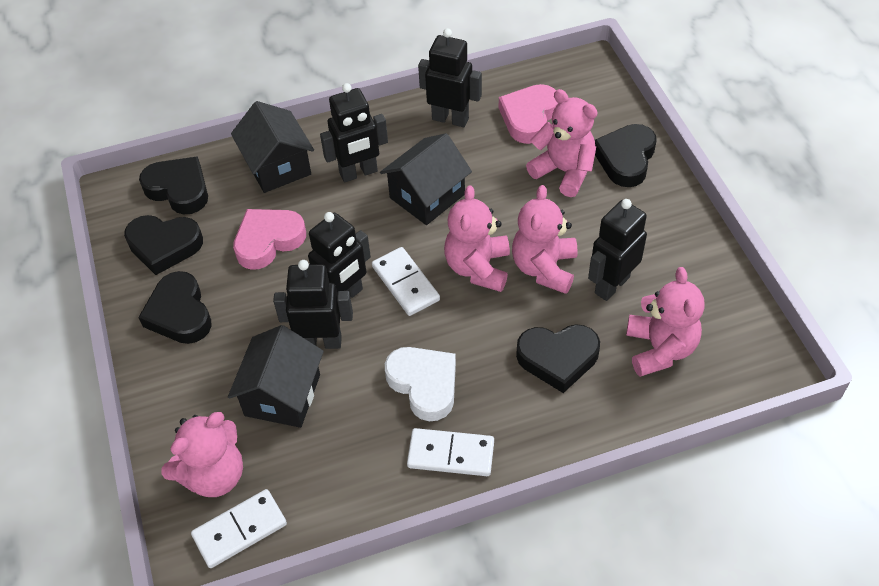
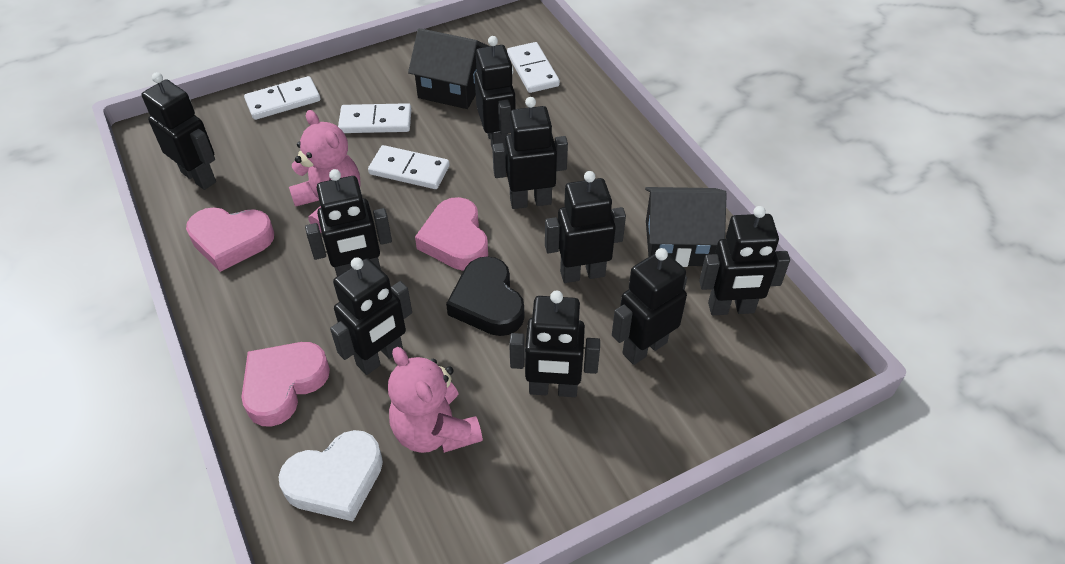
black heart: 5 -> 1
black house: 3 -> 2
black robot: 5 -> 9
pink heart: 2 -> 3
pink teddy bear: 5 -> 2
white domino: 3 -> 4

